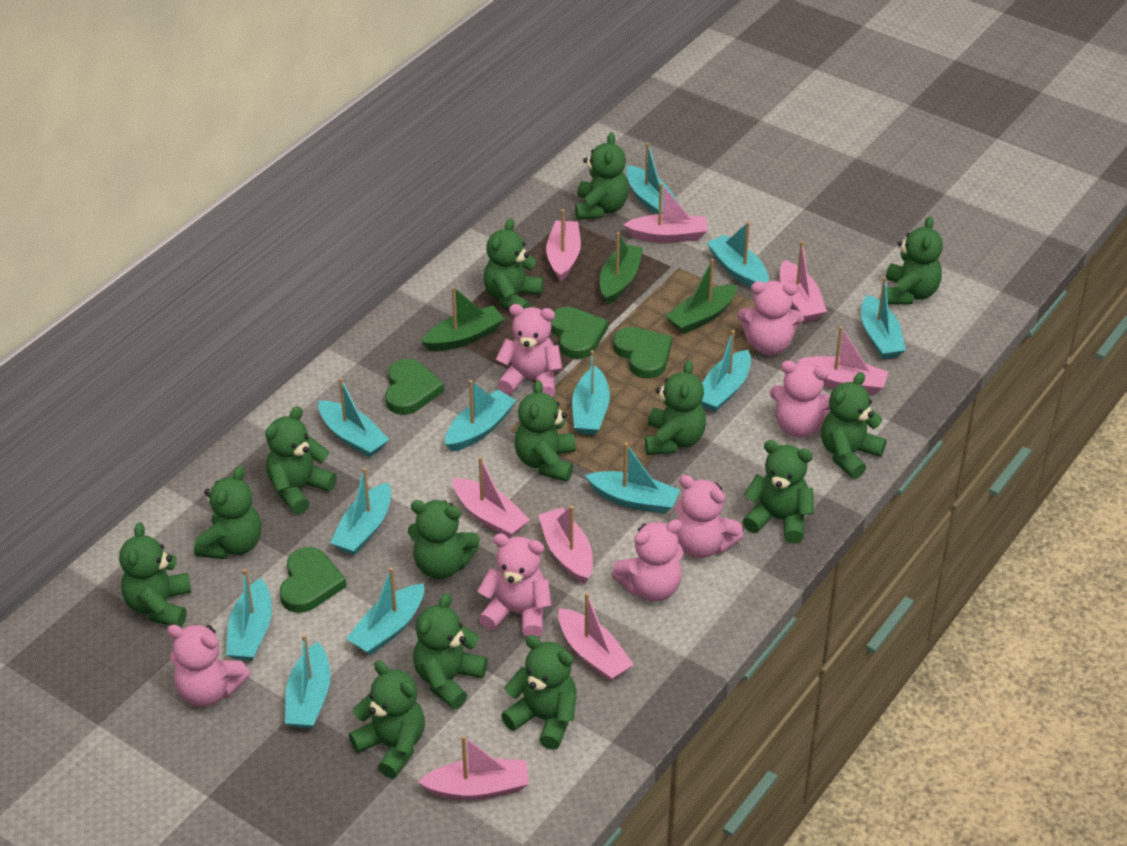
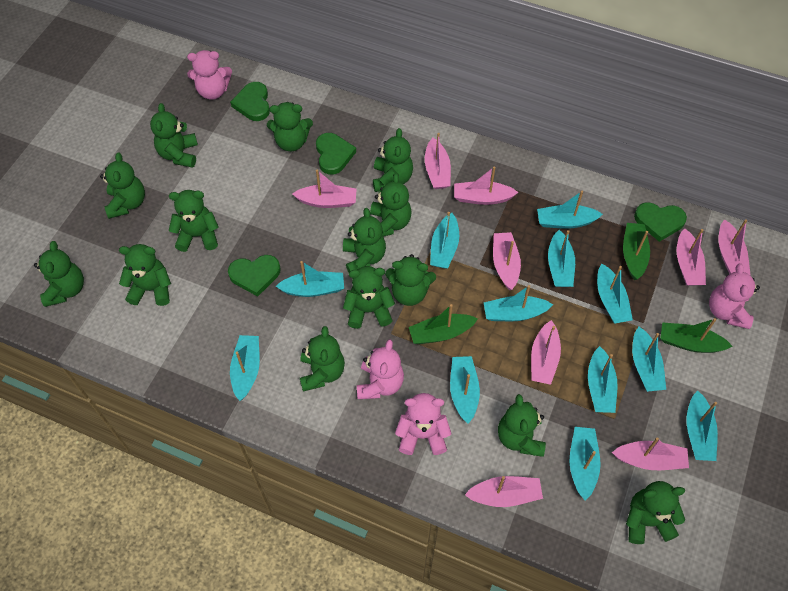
pink boat: 8 -> 9
pink teddy bear: 7 -> 4

